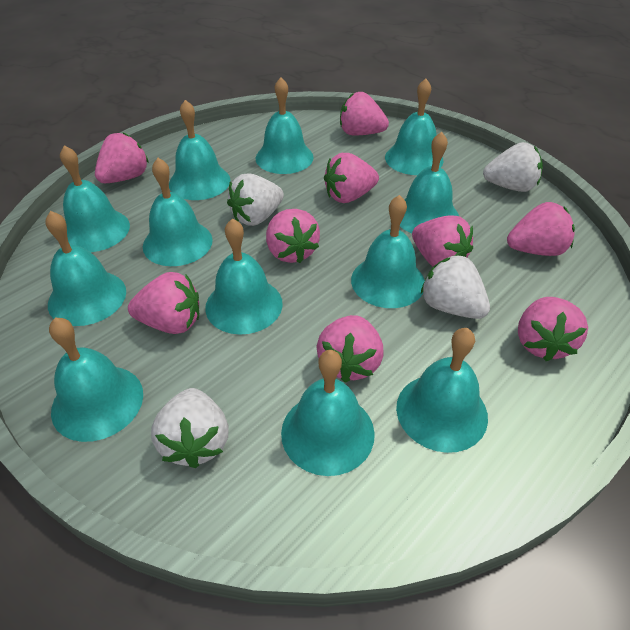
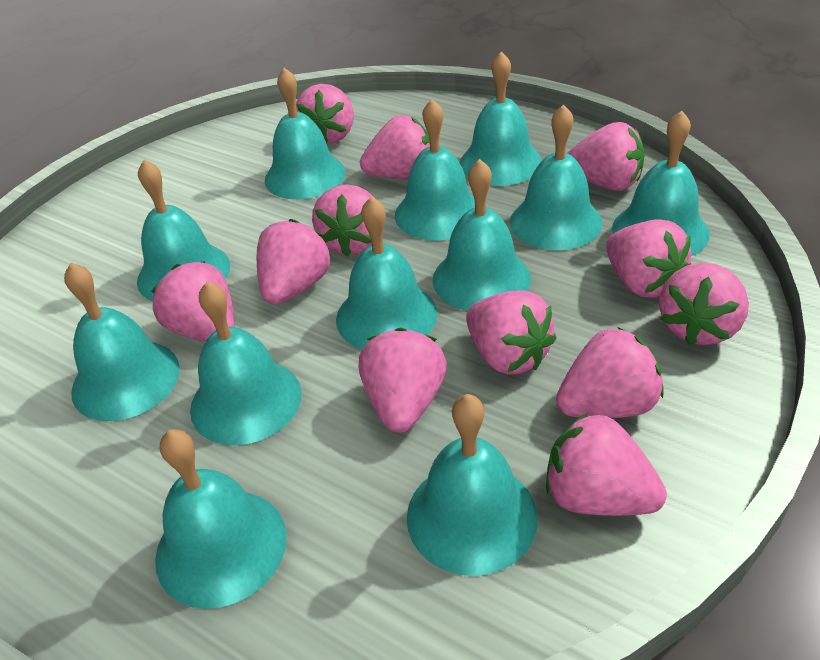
pink strawberry: 9 -> 12
white strawberry: 4 -> 0

